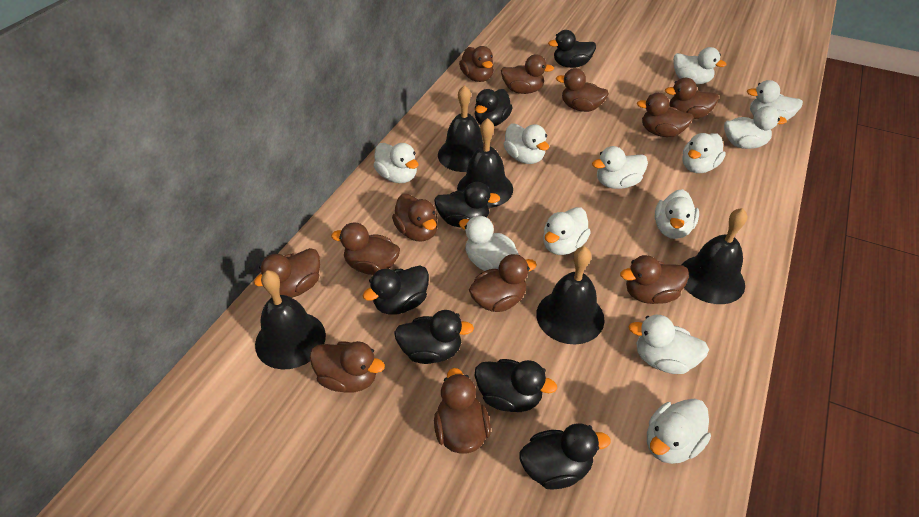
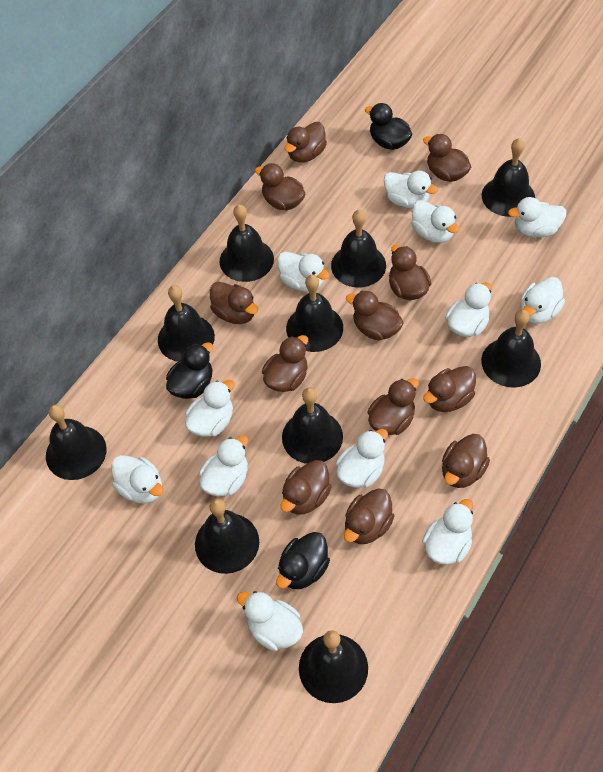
black bell: 5 -> 10
black duck: 7 -> 3

